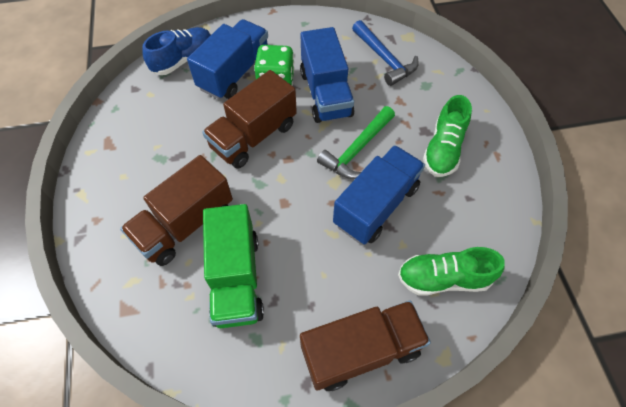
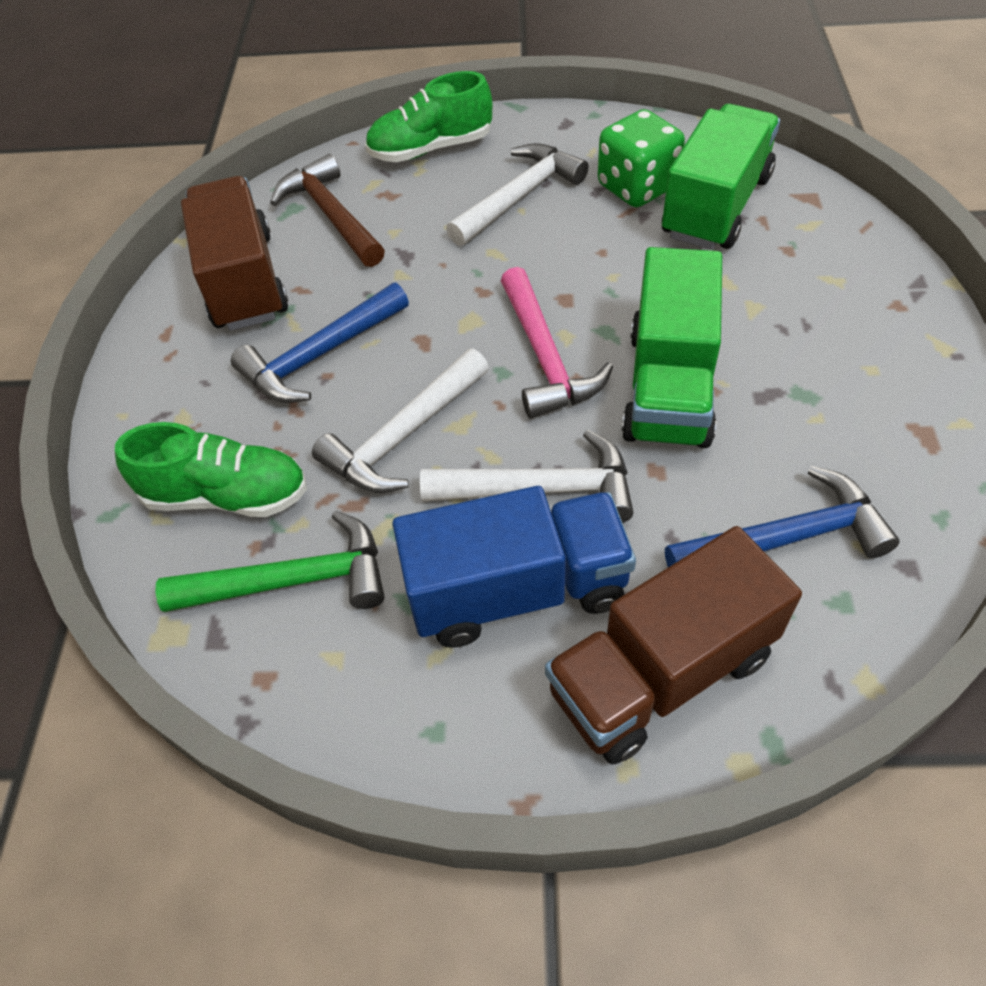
blue hammer: 1 -> 2
blue shoe: 1 -> 0
blue truck: 3 -> 1
brown hammer: 0 -> 1
brown truck: 3 -> 2
green truck: 1 -> 2
pink hammer: 0 -> 1
white hammer: 0 -> 3

